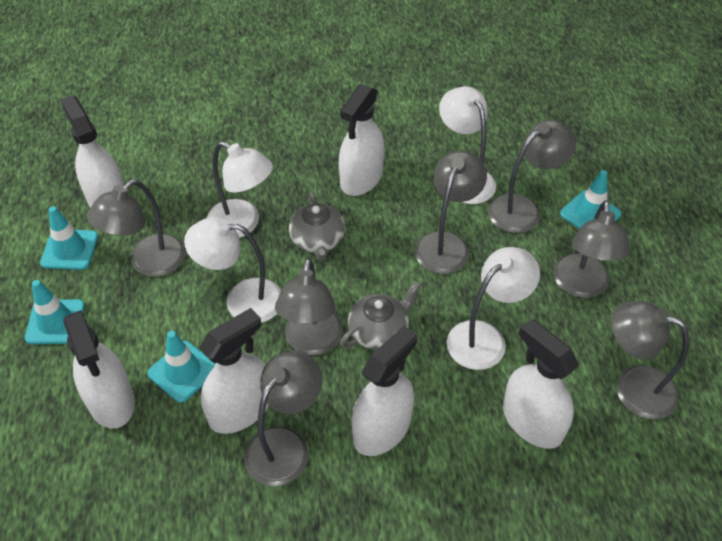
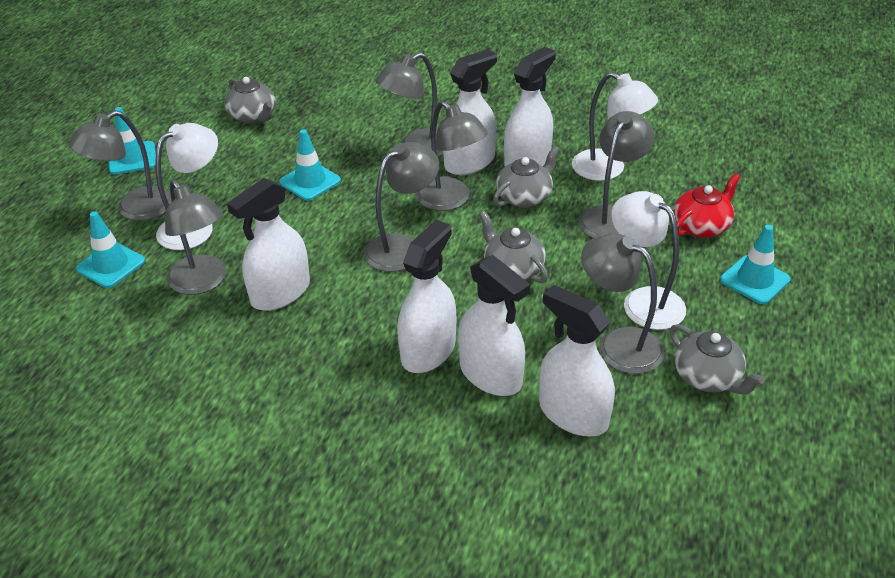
grey teapot: 2 -> 4
red teapot: 0 -> 1
white lamp: 4 -> 3

